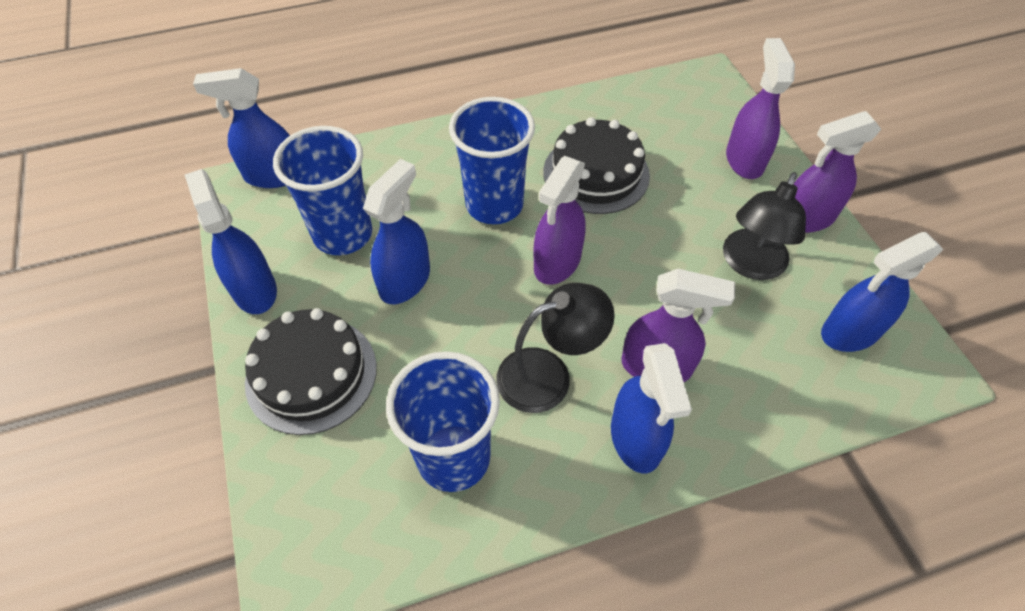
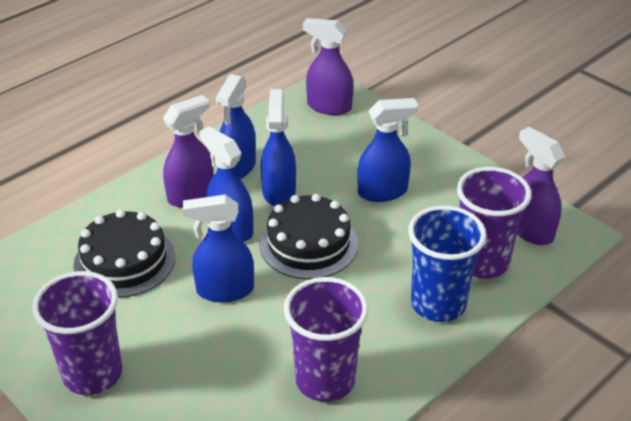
black lamp: 2 -> 0
blue cup: 3 -> 1
purple cup: 0 -> 3
purple spray bottle: 4 -> 3

